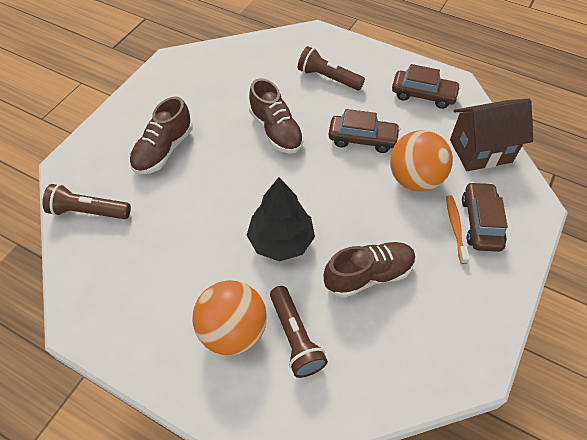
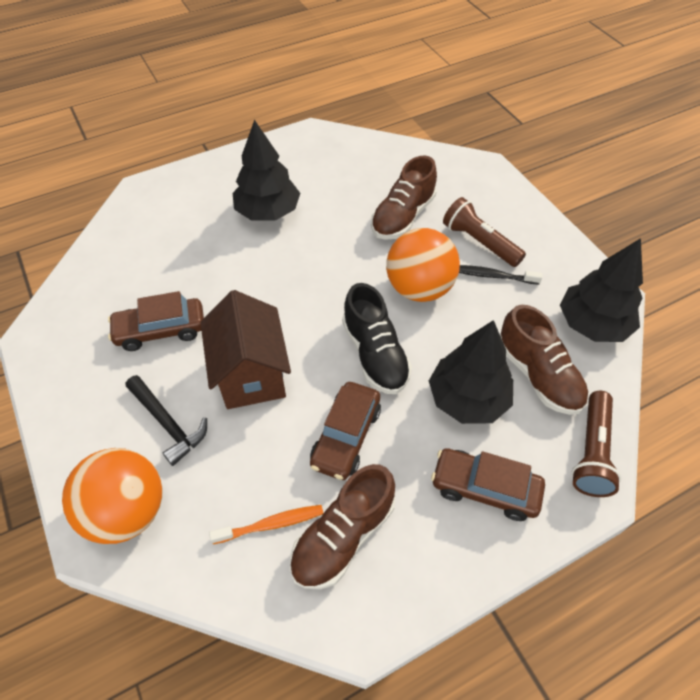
black hammer: 0 -> 1
black shoe: 0 -> 1
black toothbrush: 0 -> 1
black tree: 1 -> 3
brown flashlight: 3 -> 2

